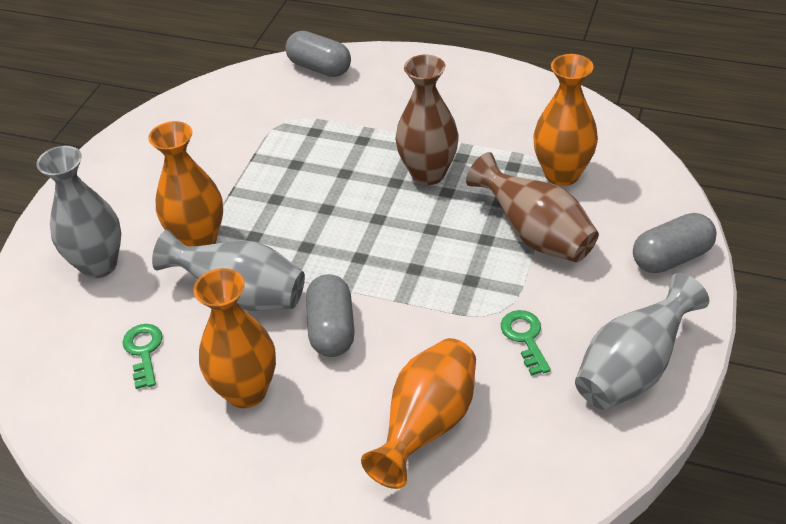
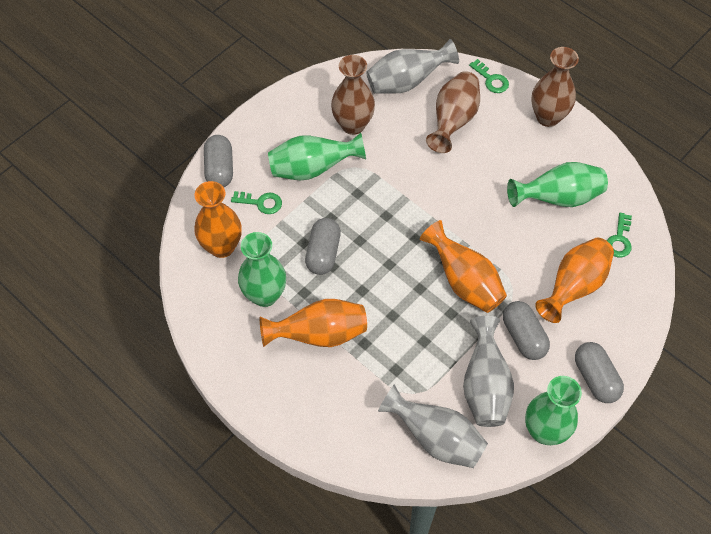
brown vase: 2 -> 3
green key: 2 -> 3
green vase: 0 -> 4
grey capsule: 3 -> 4

